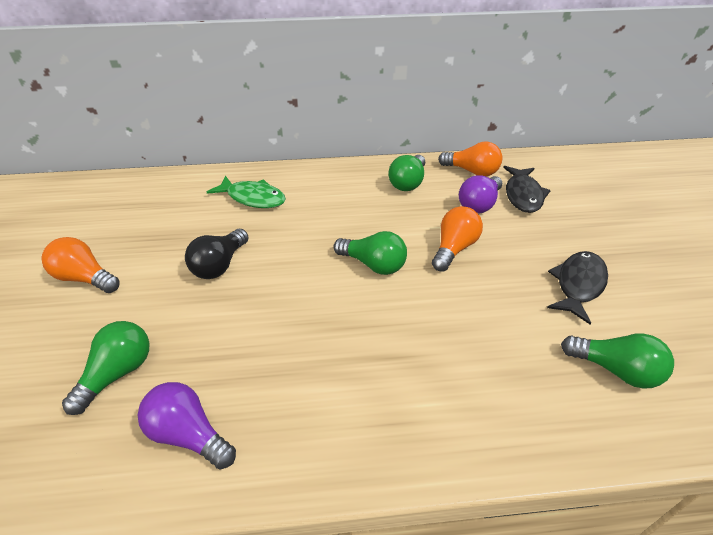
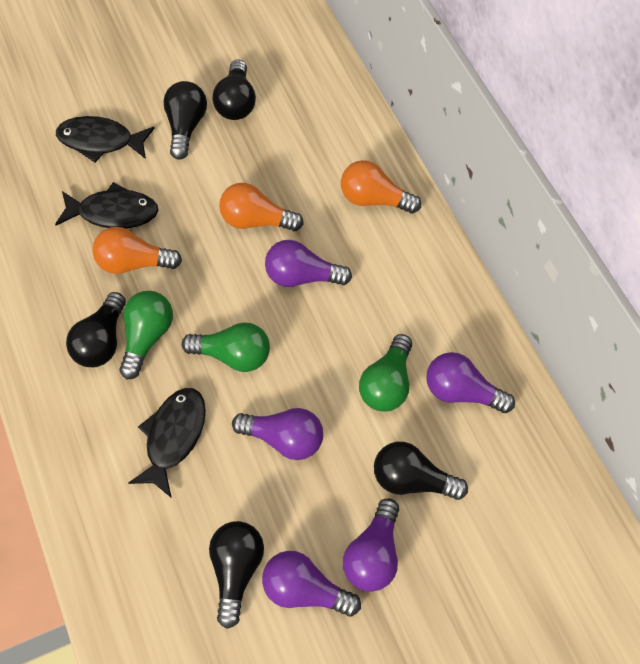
black fish: 2 -> 3
black light bulb: 1 -> 5
green fish: 1 -> 0
green light bulb: 4 -> 3
purple light bulb: 2 -> 5

